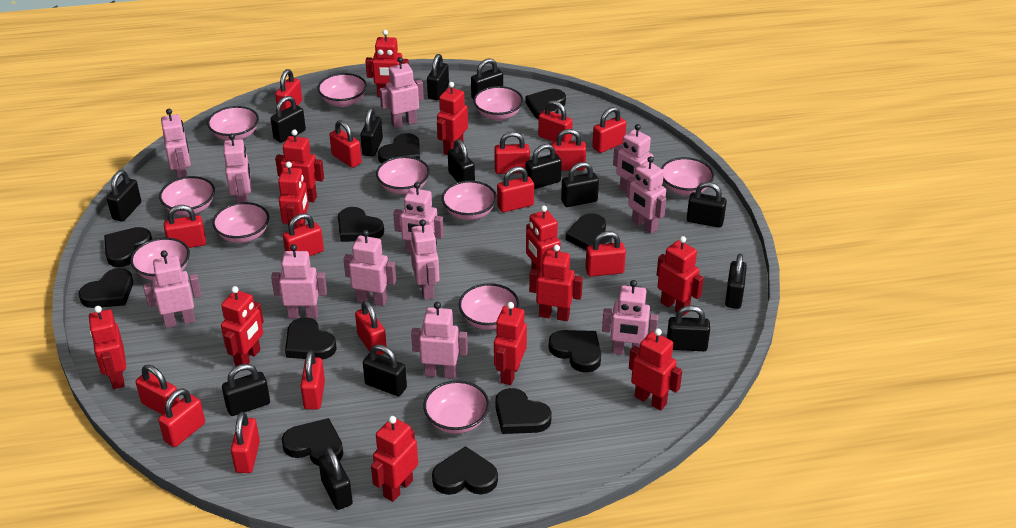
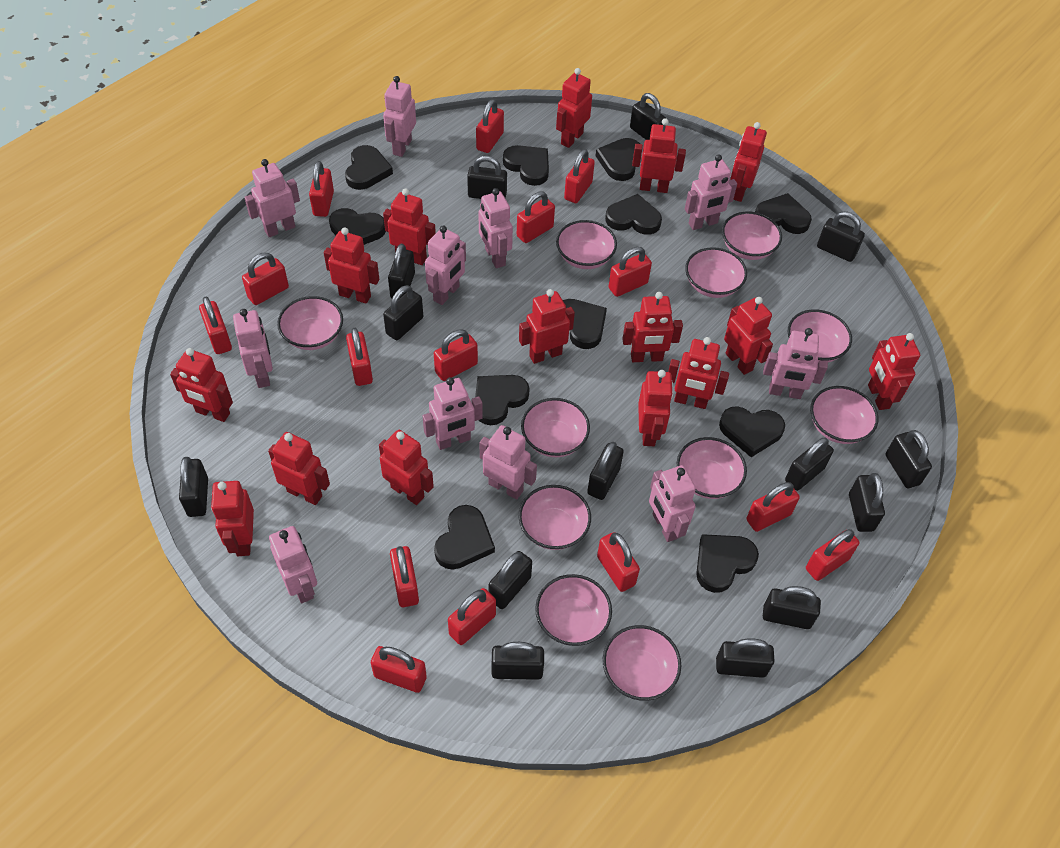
pink robot: 12 -> 11
red robot: 12 -> 15

